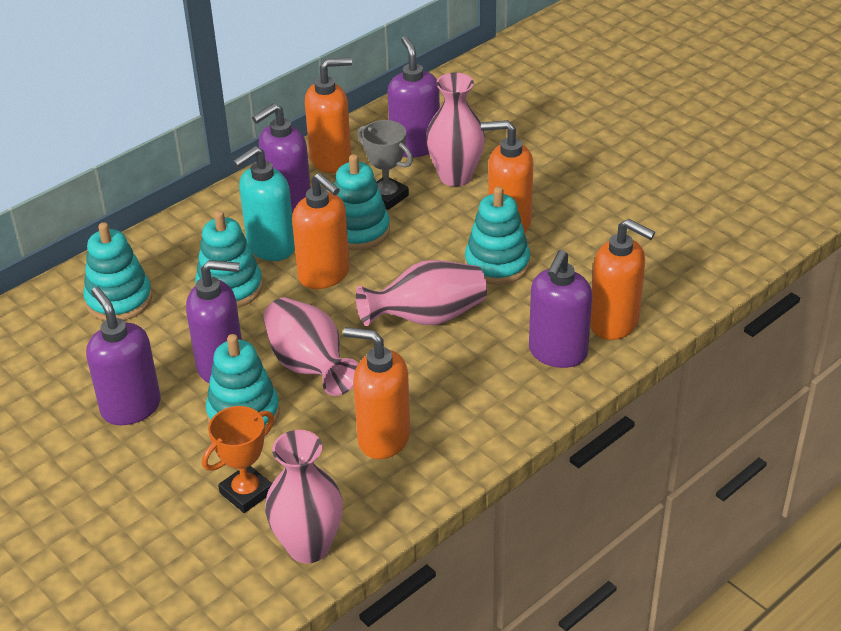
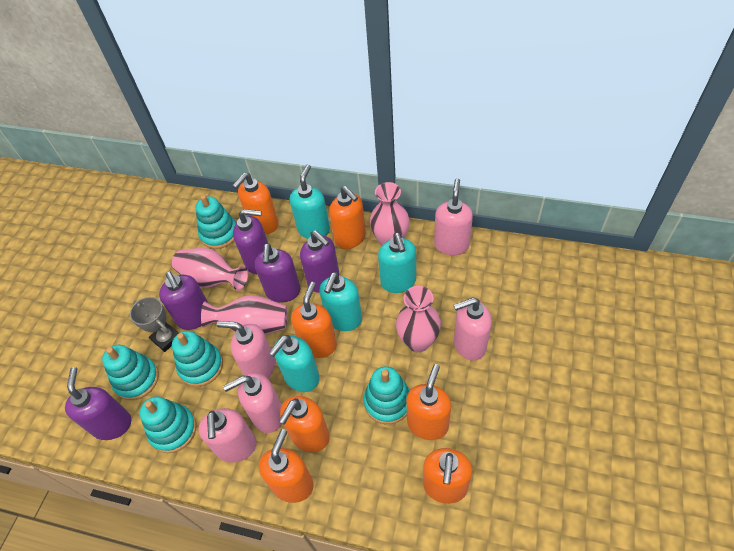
orange soap dispenser: 5 -> 7
orange trophy: 1 -> 0
pink soap dispenser: 0 -> 5
turquoise soap dispenser: 1 -> 4

